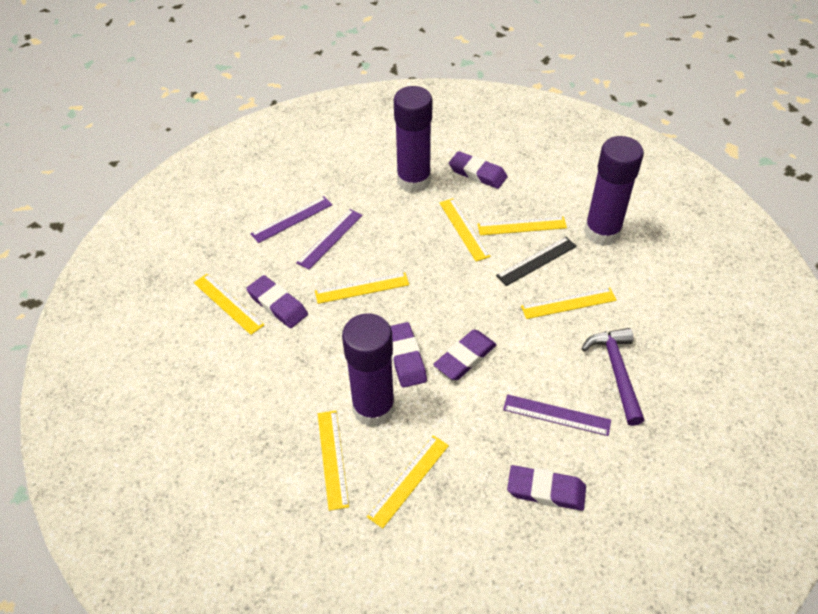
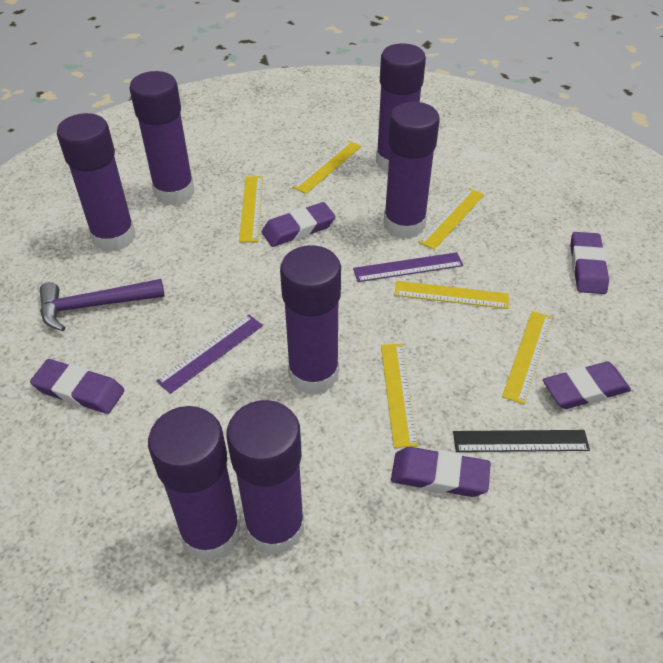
purple glue stick: 3 -> 7
purple ruler: 3 -> 2
yellow ruler: 7 -> 6

